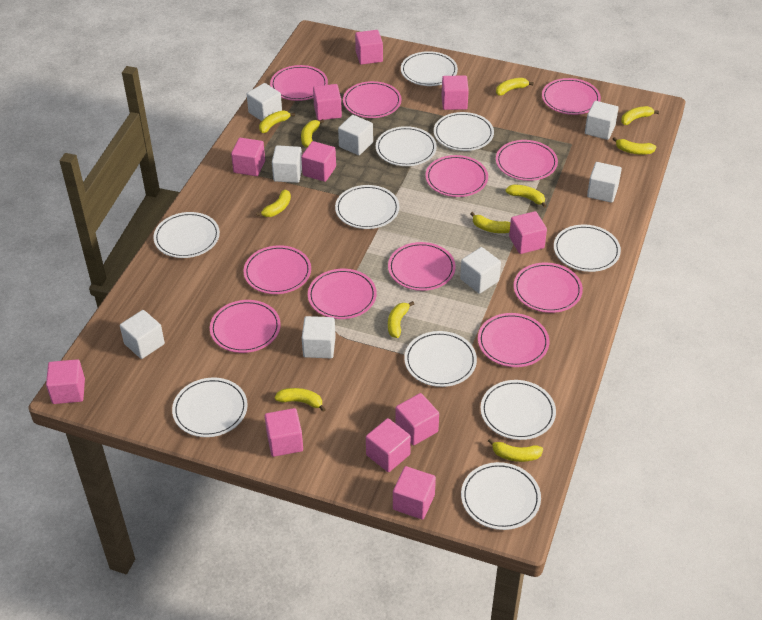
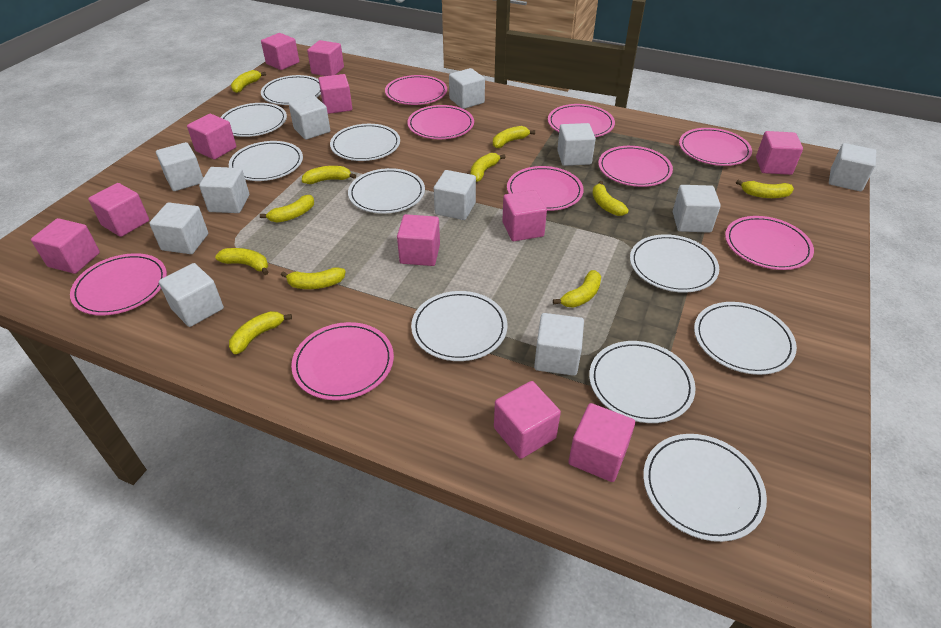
pink plate: 11 -> 9
white cube: 8 -> 11

